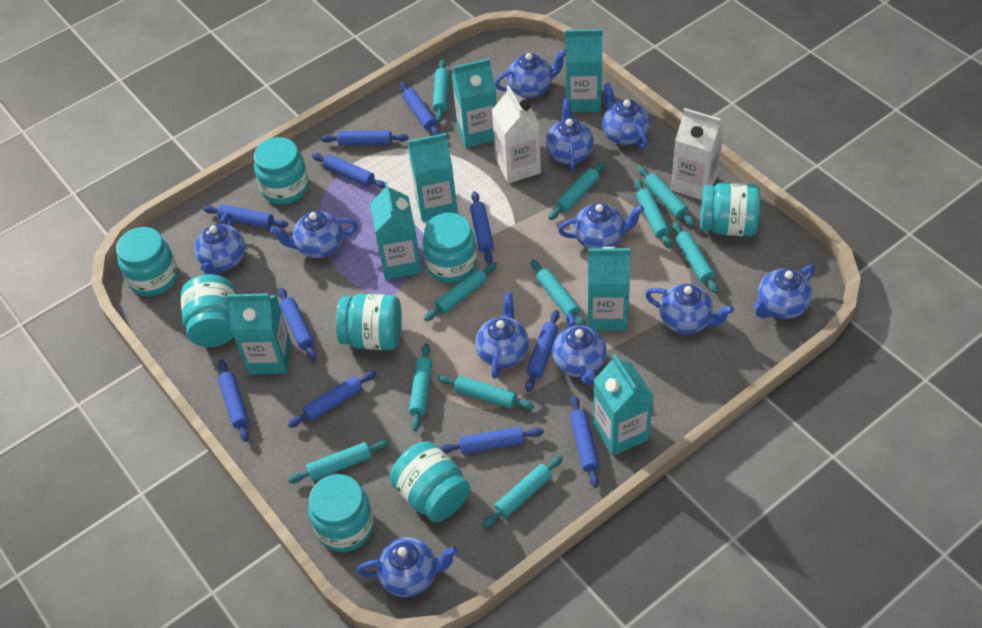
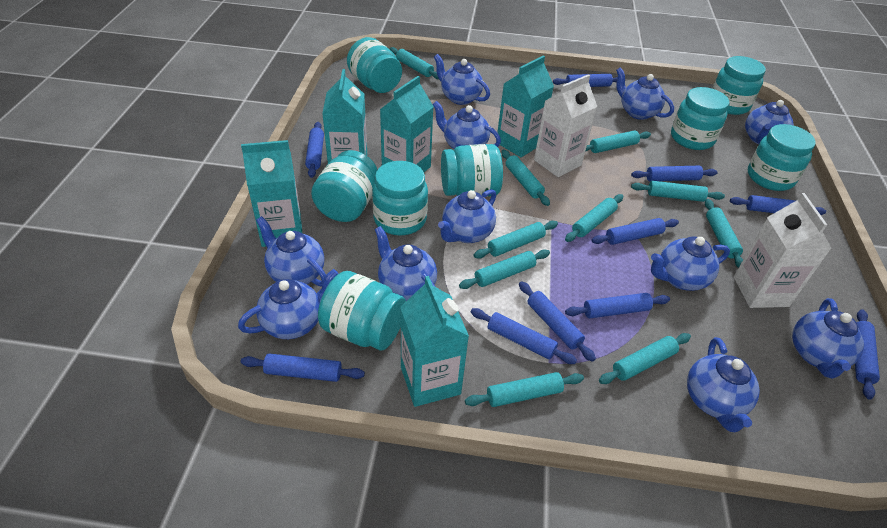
blue rolling pin: 11 -> 10
turquoise carton: 7 -> 5
turquoise rolling pin: 11 -> 10

